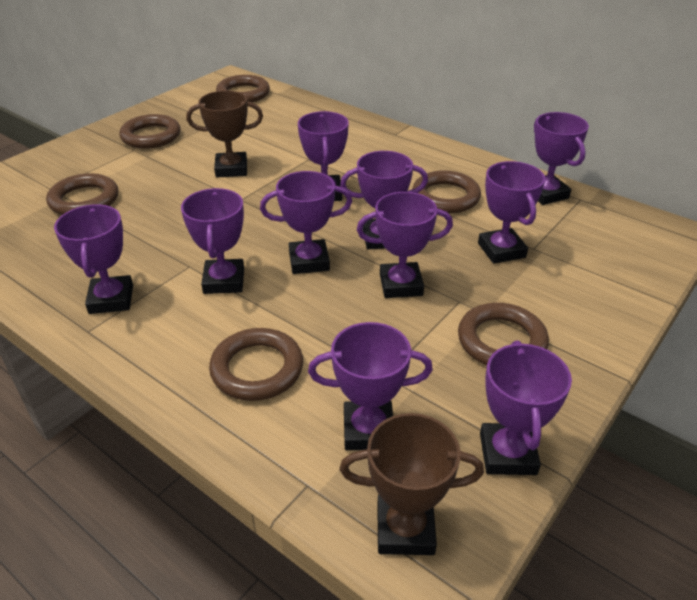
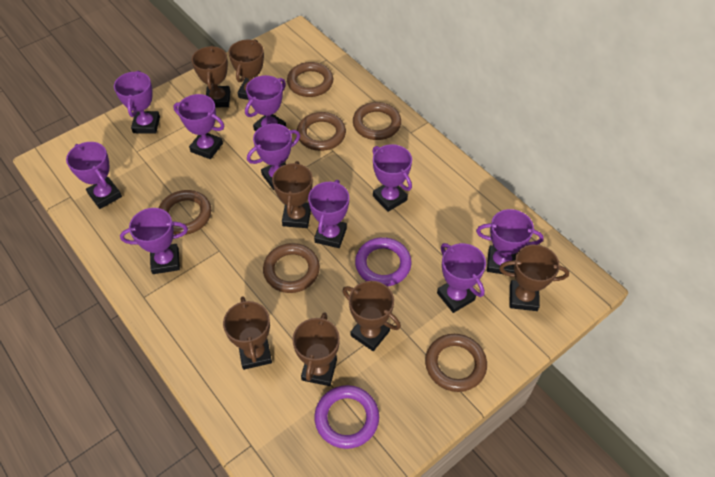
brown trophy: 2 -> 7
purple ring: 0 -> 2

